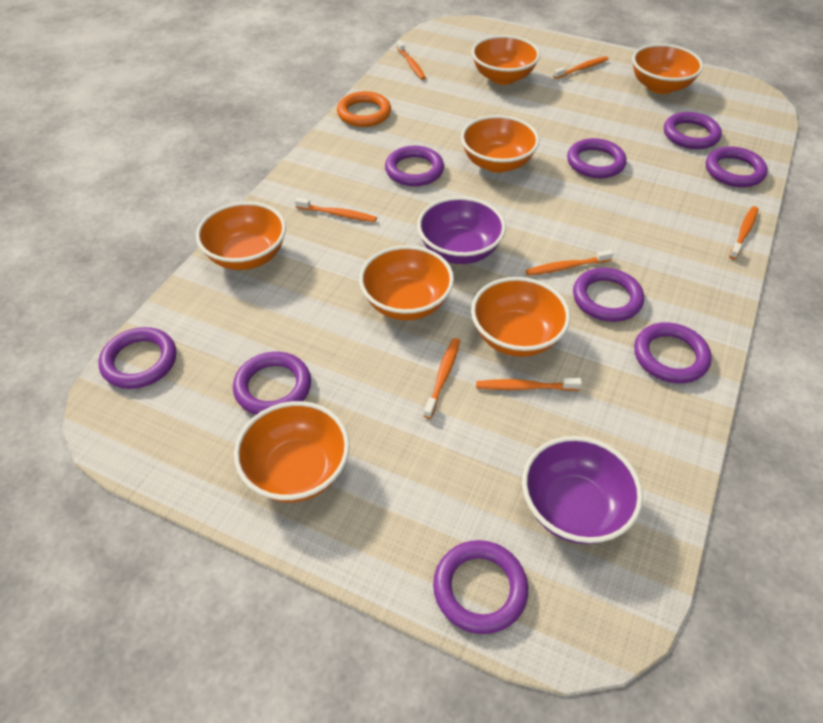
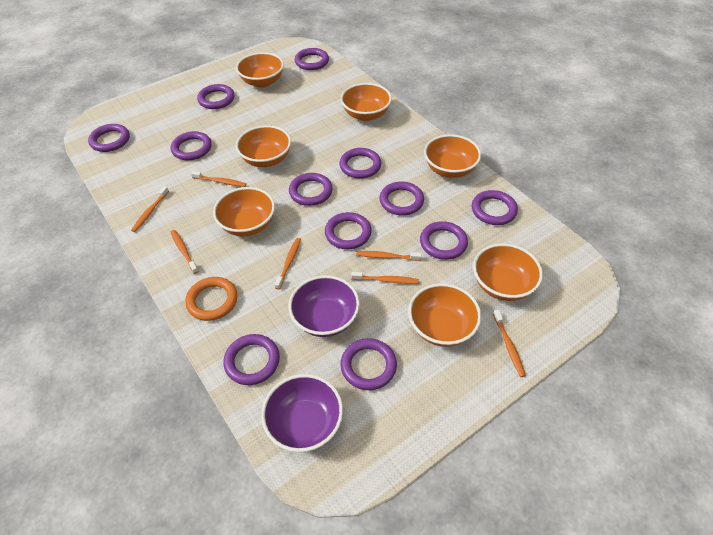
purple ring: 9 -> 12

